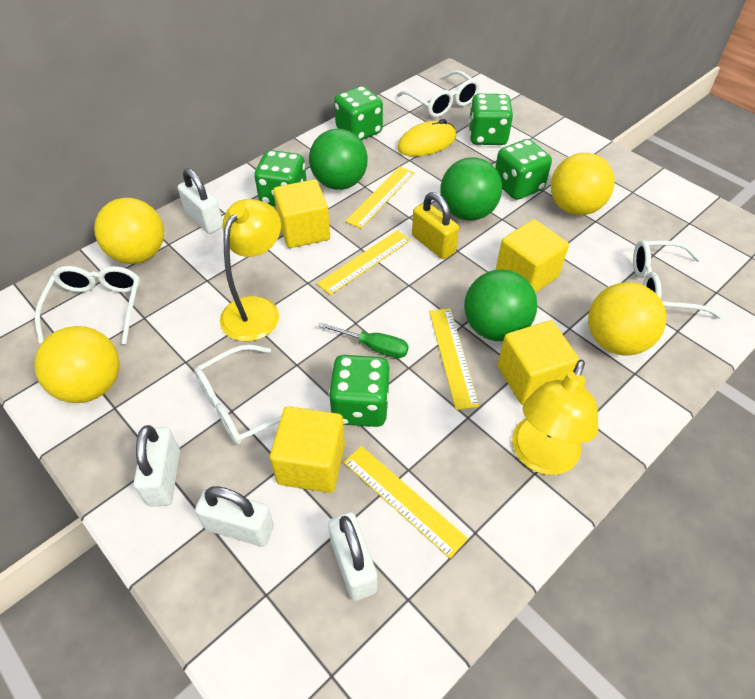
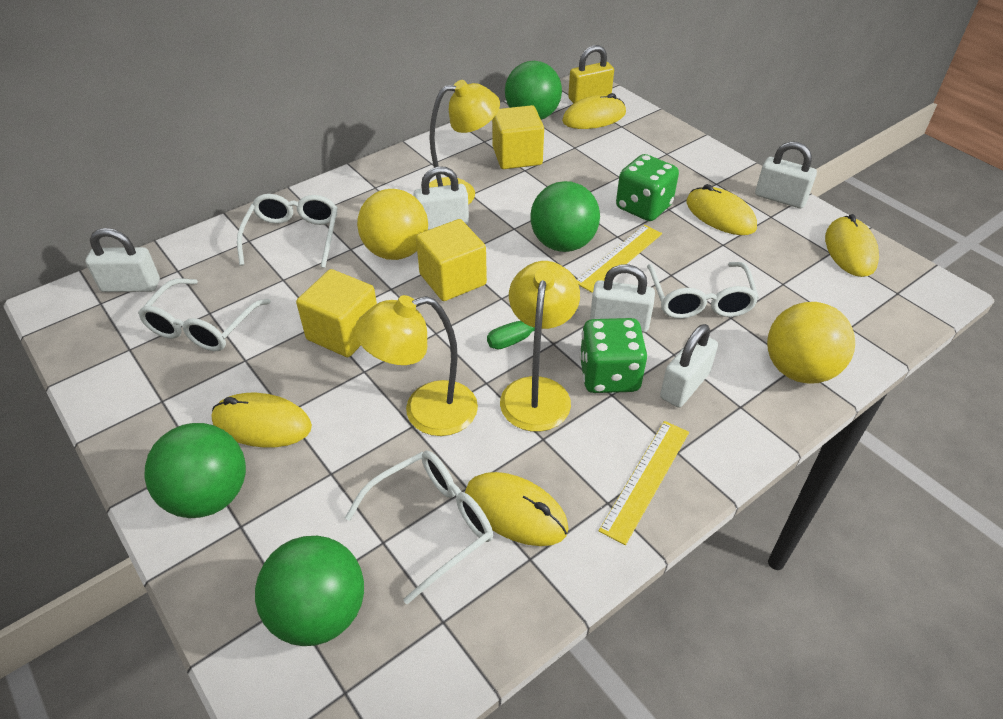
green ball: 3 -> 4
green dice: 5 -> 2
white padlock: 4 -> 5
yellow ball: 4 -> 2
yellow cube: 4 -> 3
yellow lamp: 2 -> 3
yellow mouse: 1 -> 5
yellow ruler: 4 -> 2

